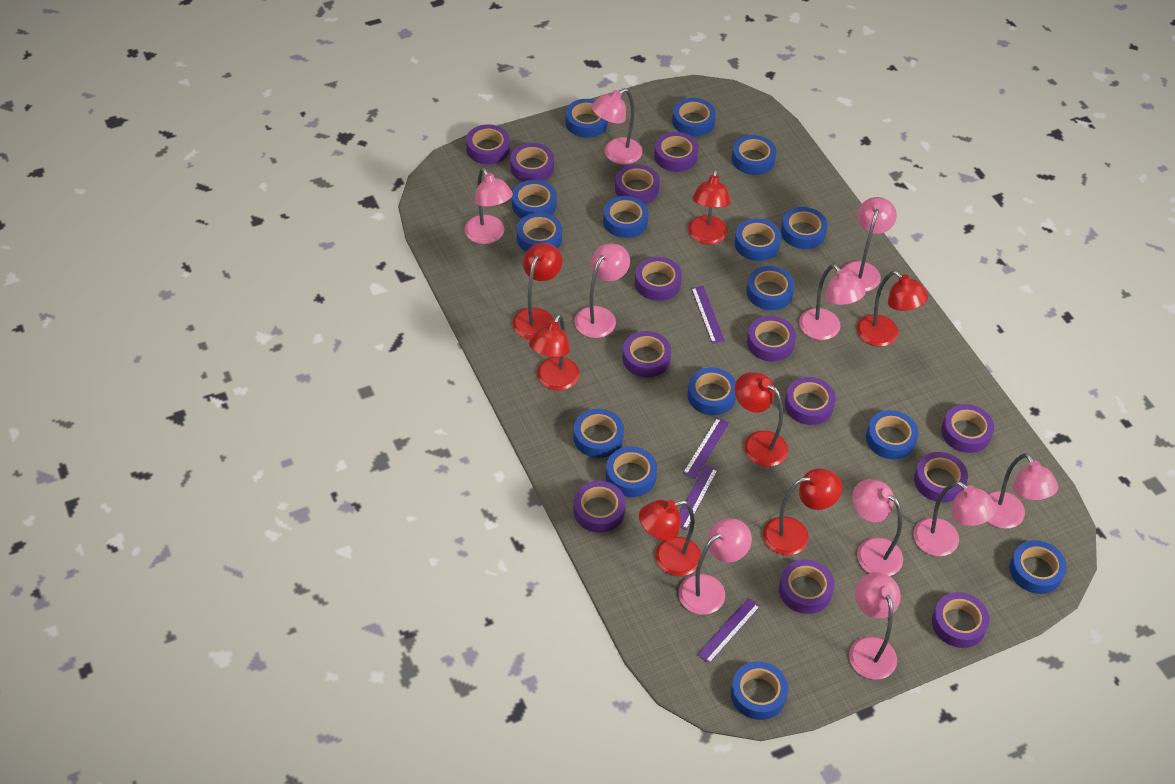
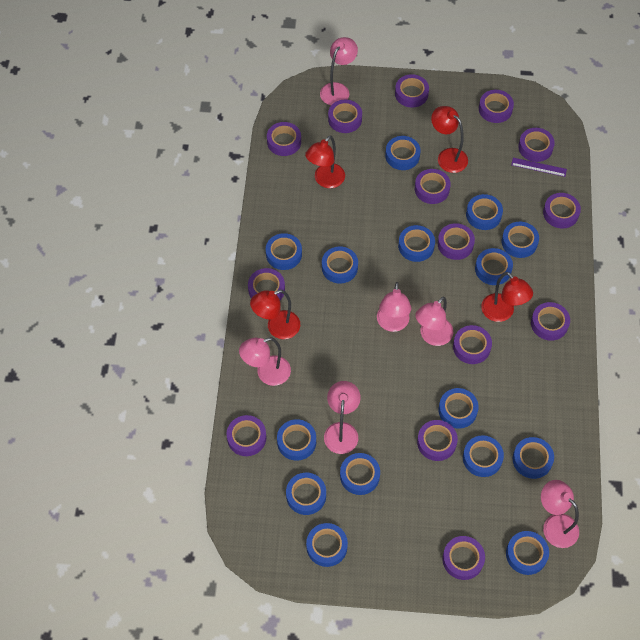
pink lamp: 10 -> 6
purple ruler: 4 -> 1
purple tape: 13 -> 14
red lamp: 7 -> 4

